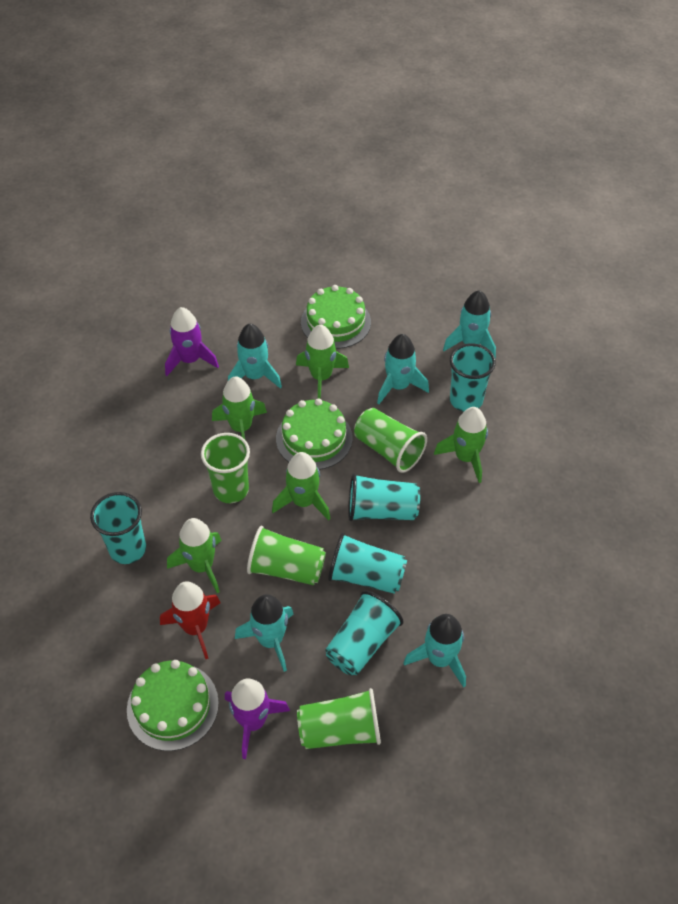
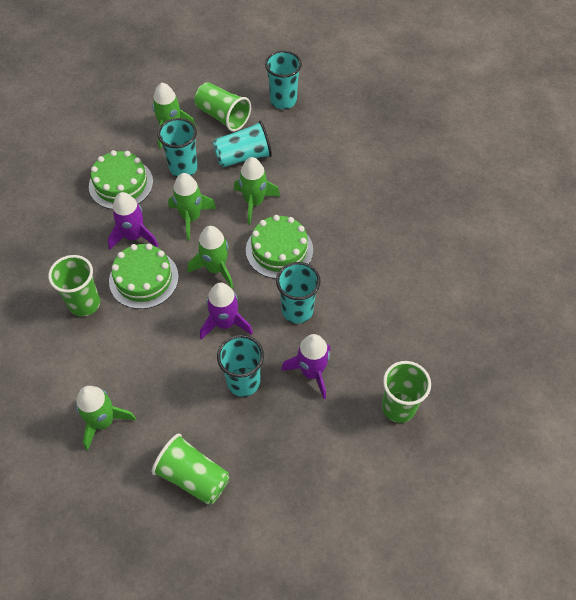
purple rocket: 2 -> 3
red rocket: 1 -> 0
turquoise rocket: 5 -> 0

